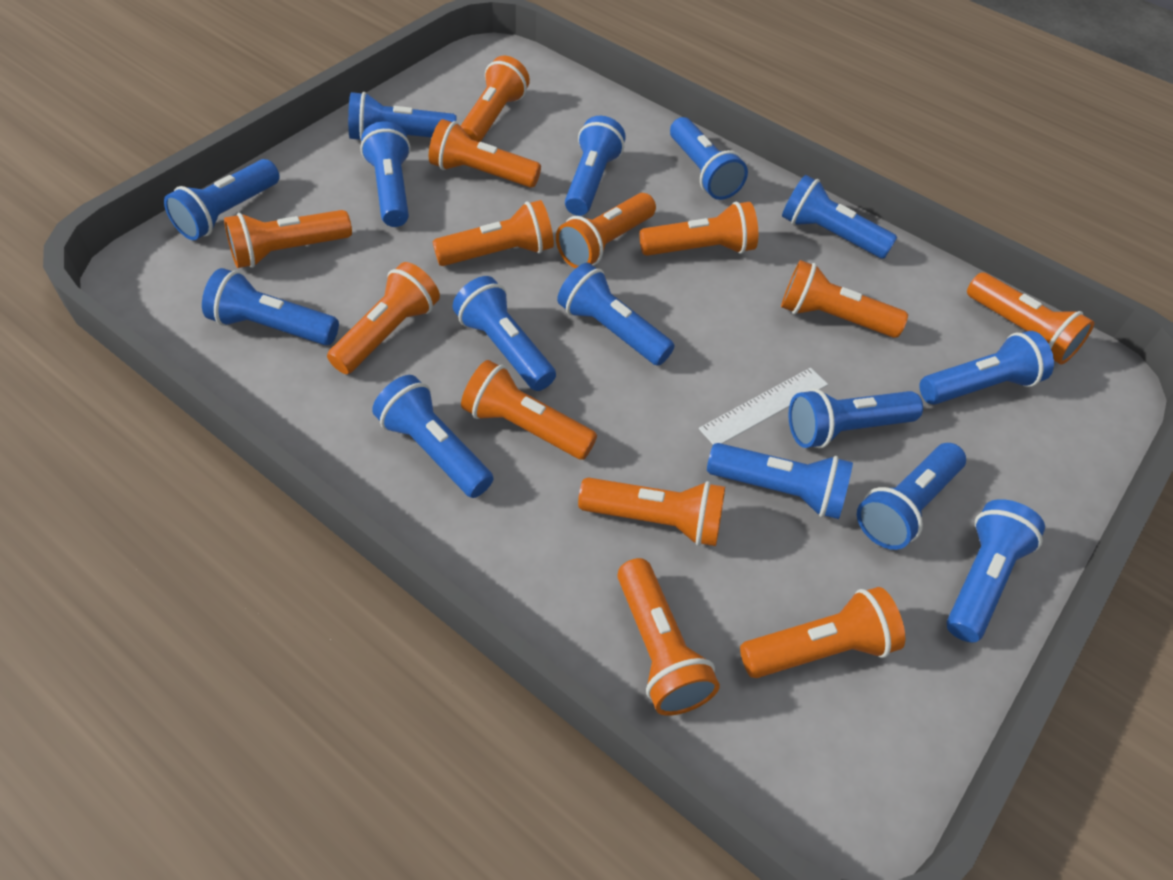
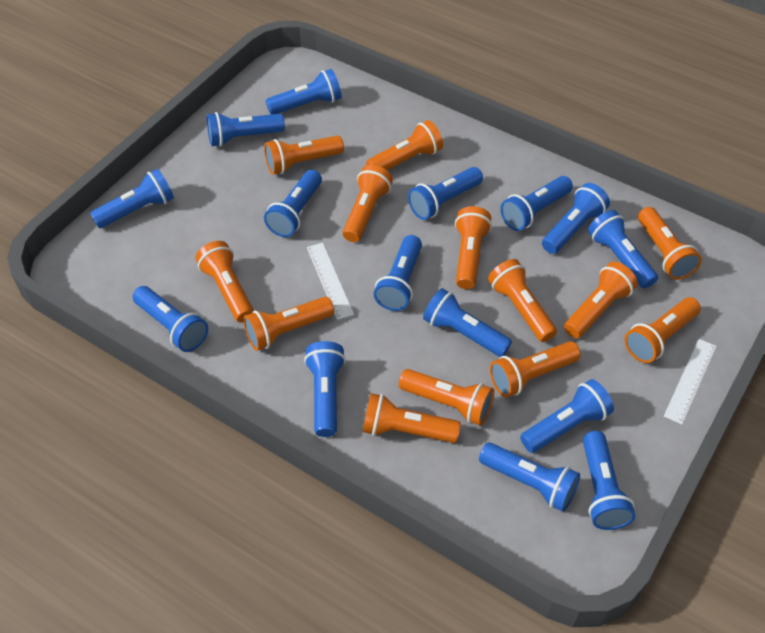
white ruler: 1 -> 2

